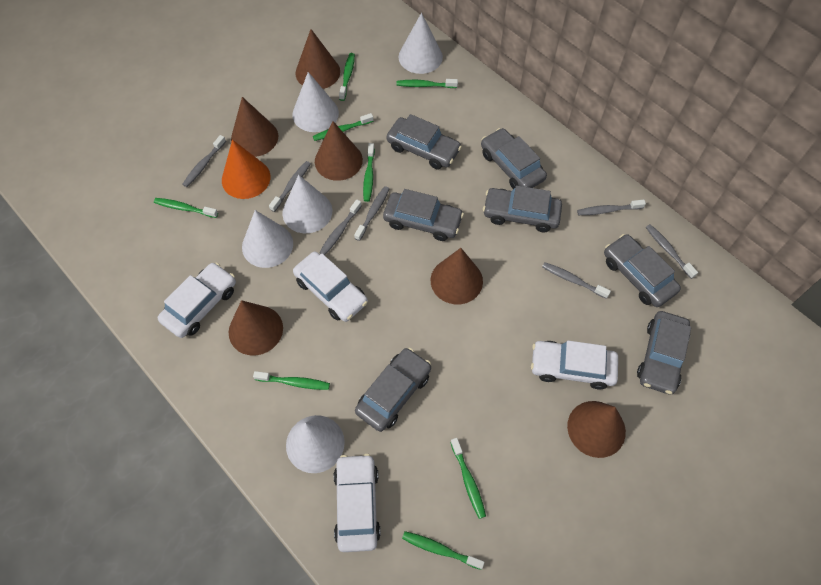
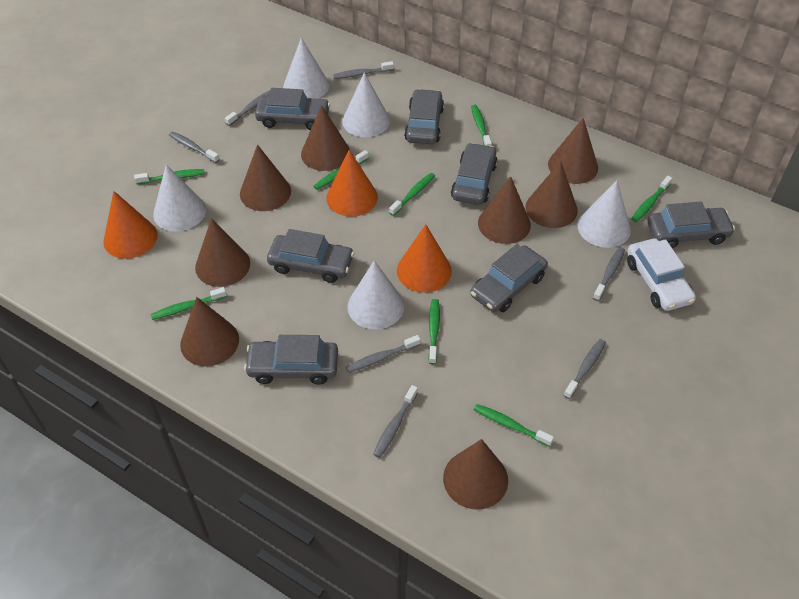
brown cone: 6 -> 8
orange cone: 1 -> 3
white car: 4 -> 1

